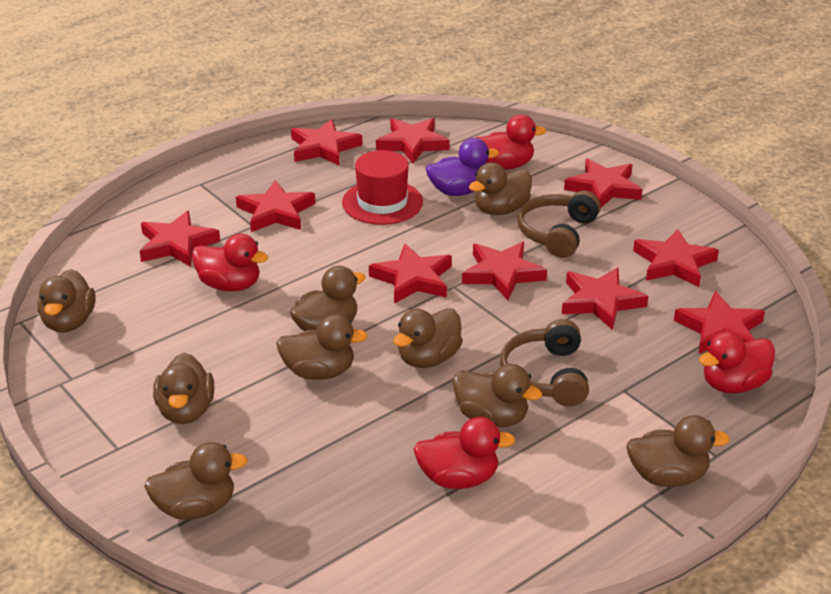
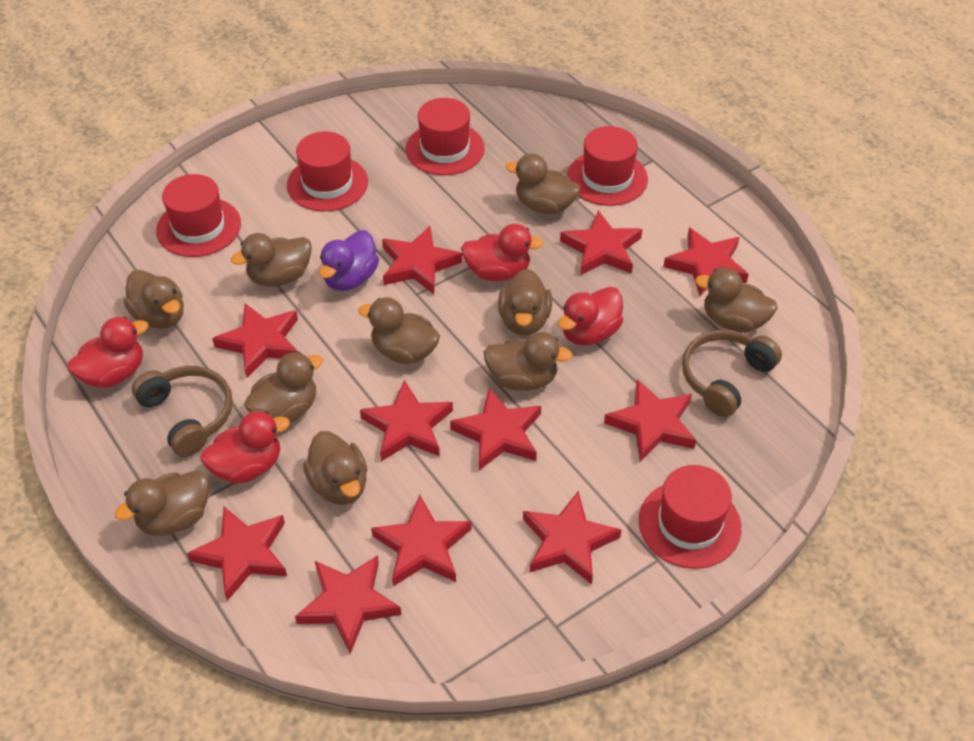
brown duck: 9 -> 10
red hat: 1 -> 5
red star: 10 -> 11

